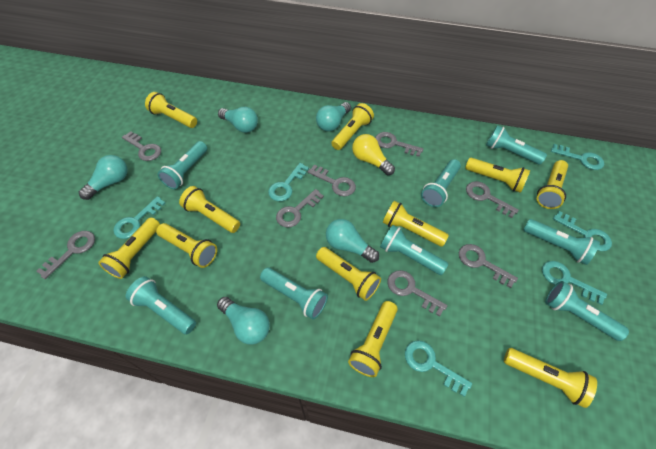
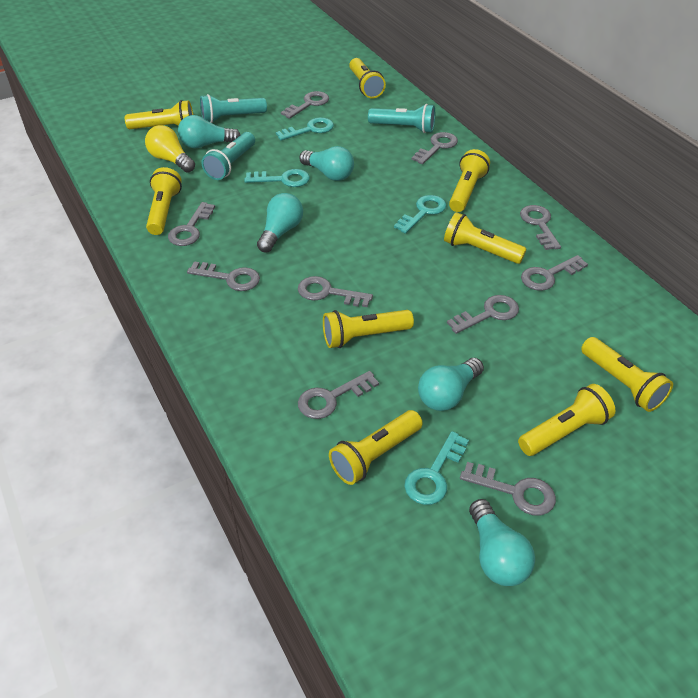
grey key: 8 -> 10
turquoise flashlight: 8 -> 3
turquoise key: 6 -> 4
yellow flashlight: 11 -> 9

